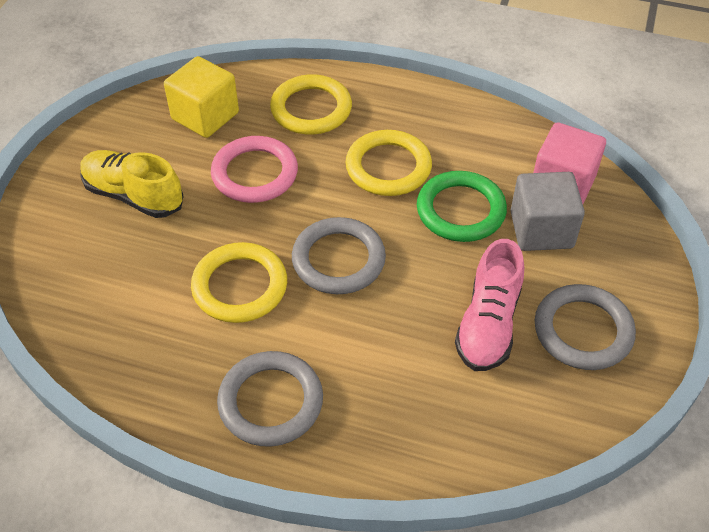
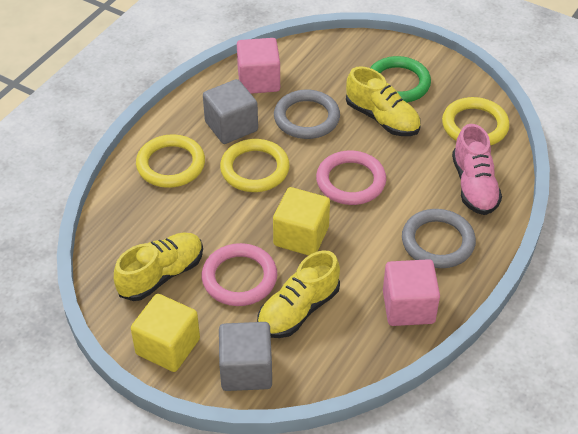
grey cube: 1 -> 2
grey ring: 3 -> 2
pink cube: 1 -> 2
pink ring: 1 -> 2
yellow cube: 1 -> 2
yellow shoe: 1 -> 3

